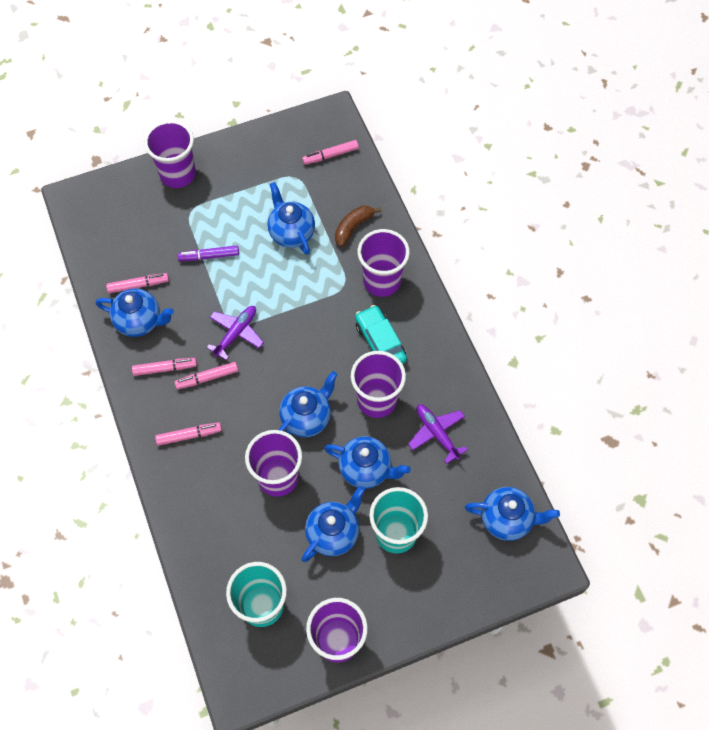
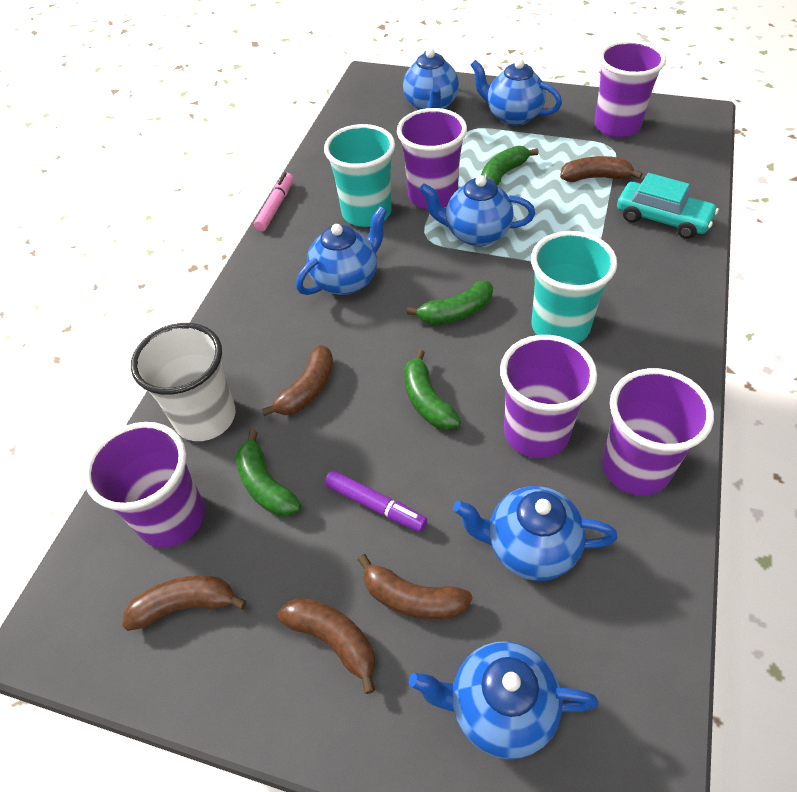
brown banana: 1 -> 5
green banana: 0 -> 4
pink marker: 5 -> 1
purple plane: 2 -> 0
white cup: 0 -> 1

